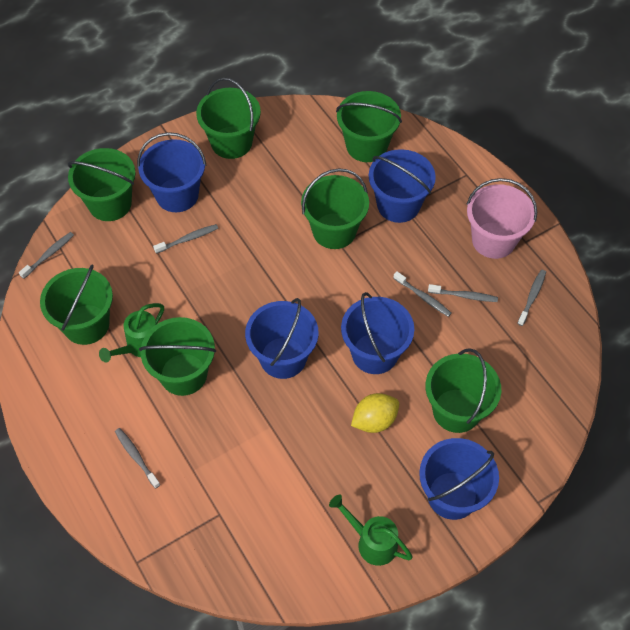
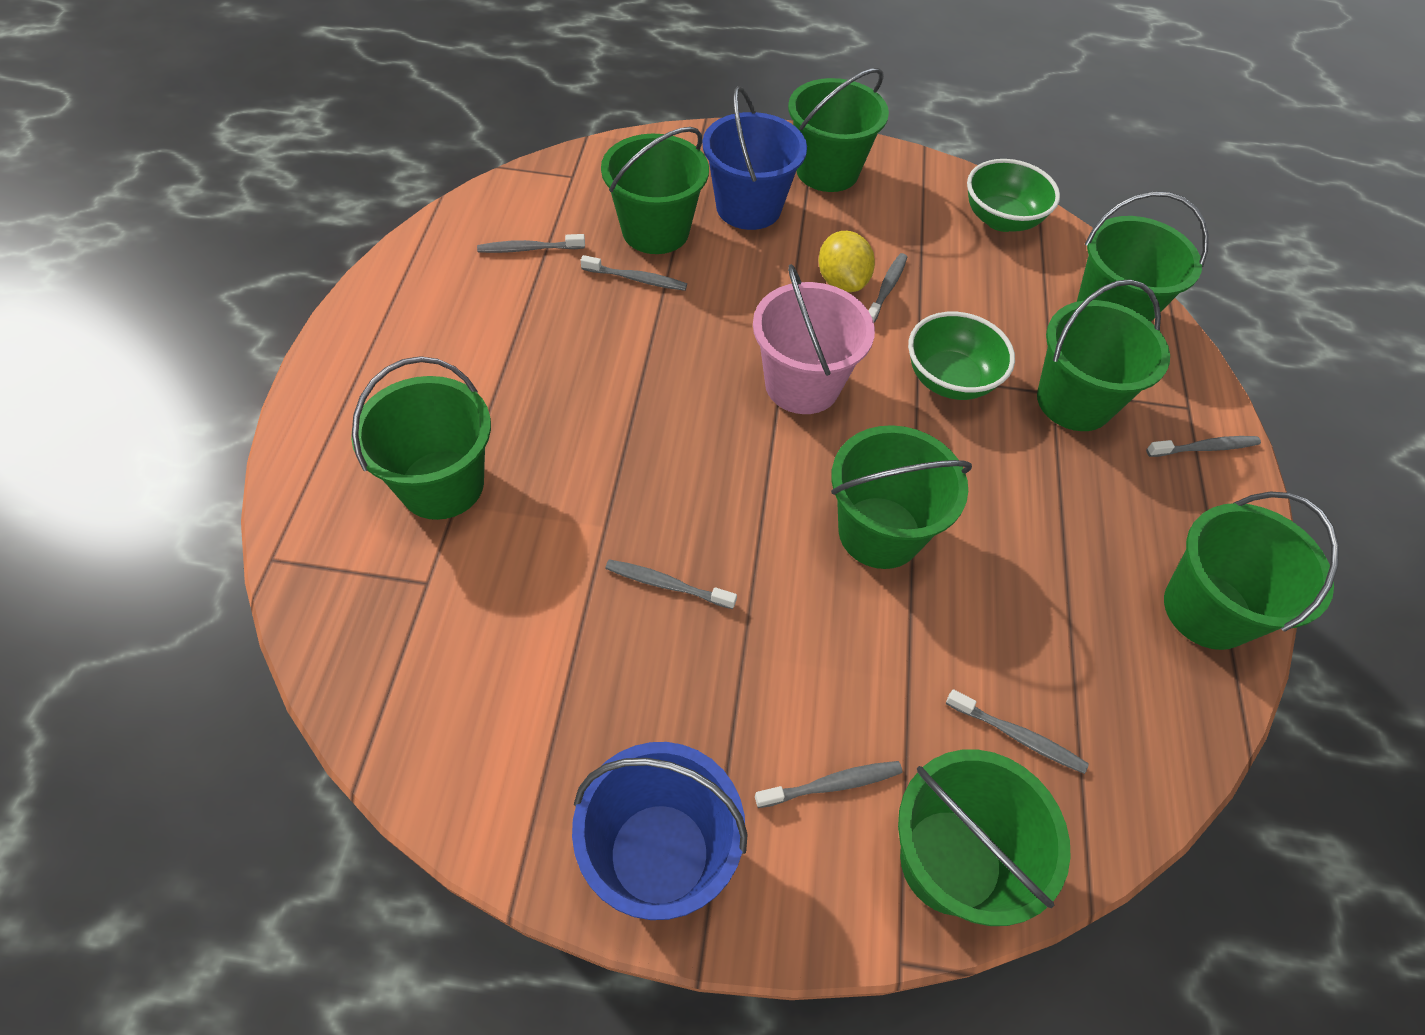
blue bucket: 5 -> 2
green bowl: 0 -> 2
green bucket: 7 -> 8
green watering can: 2 -> 0
grey toothbrush: 6 -> 7

